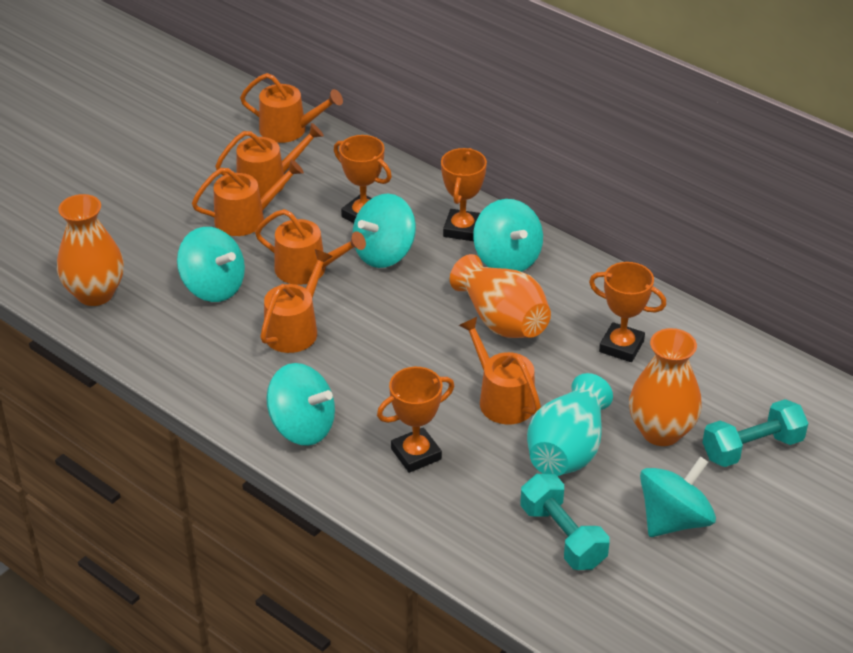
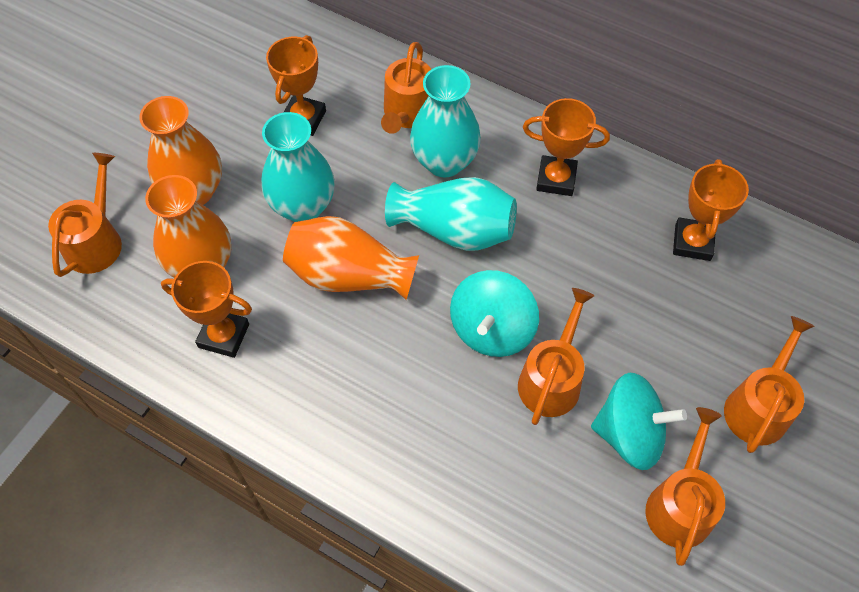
orange watering can: 6 -> 5
turquoise dumbbell: 2 -> 0
turquoise spinning top: 5 -> 2
turquoise vase: 1 -> 3

